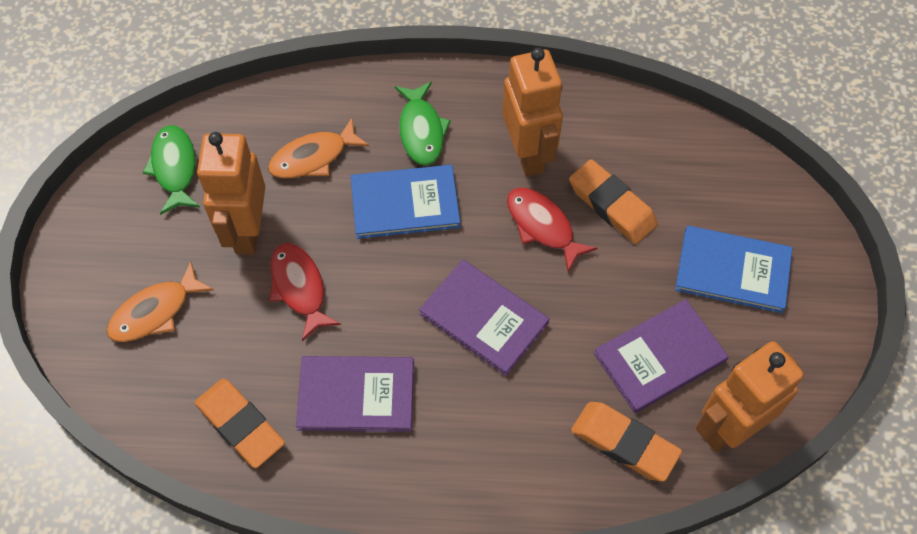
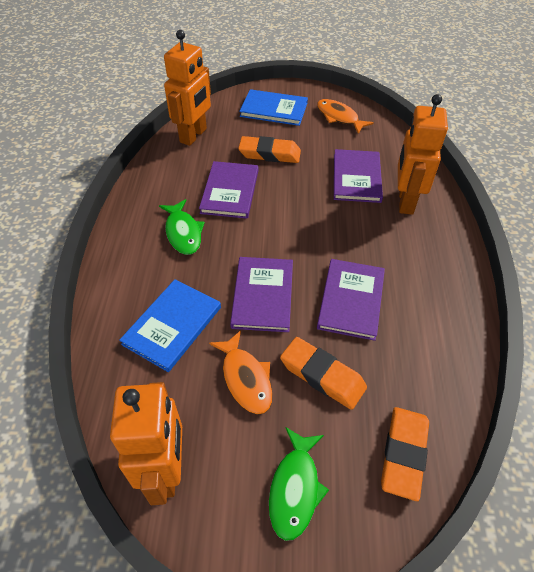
purple book: 3 -> 4
red fish: 2 -> 0

